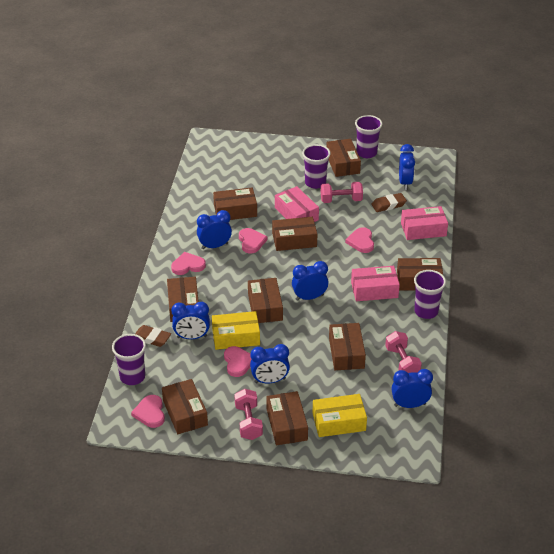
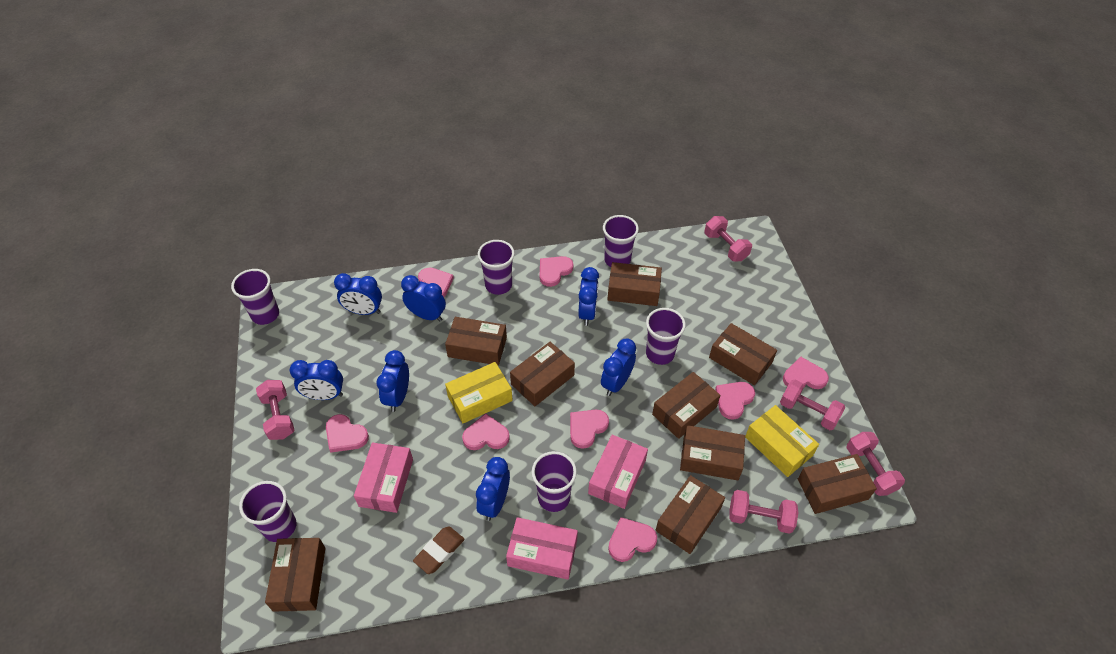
blue clock: 6 -> 7
brown eraser: 2 -> 1
pink dumbbell: 3 -> 5
pink heart: 5 -> 8
purple cup: 4 -> 6

